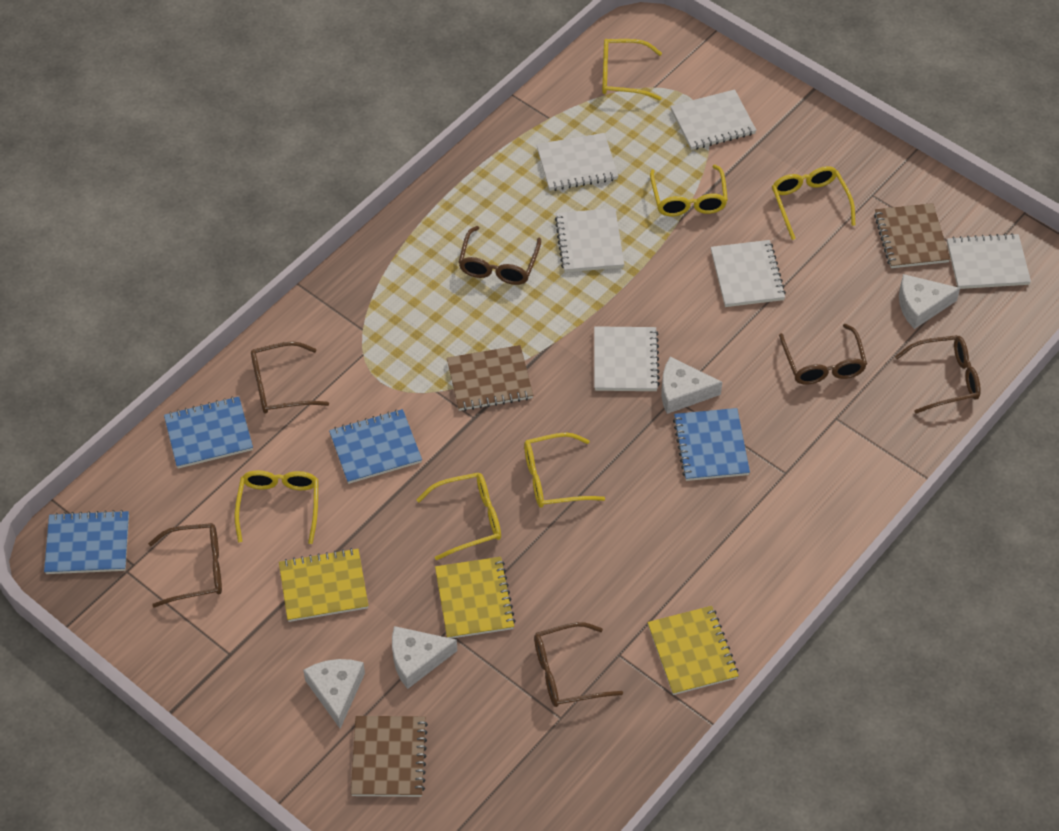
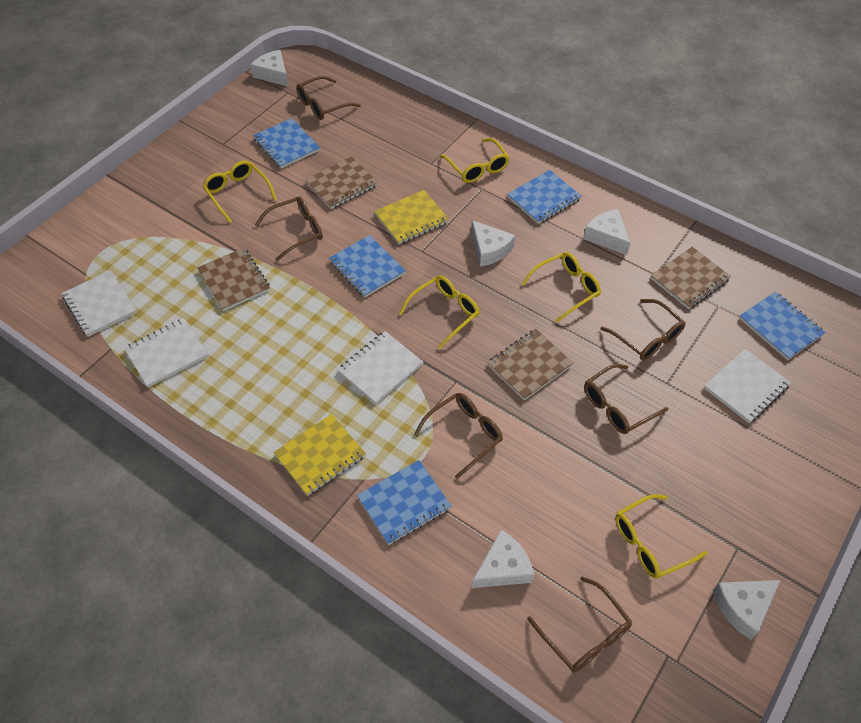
blue notebook: 4 -> 5
brown notebook: 3 -> 4
white cheese: 4 -> 5
white notebook: 6 -> 4
yellow glasses: 6 -> 5
yellow notebook: 3 -> 2

